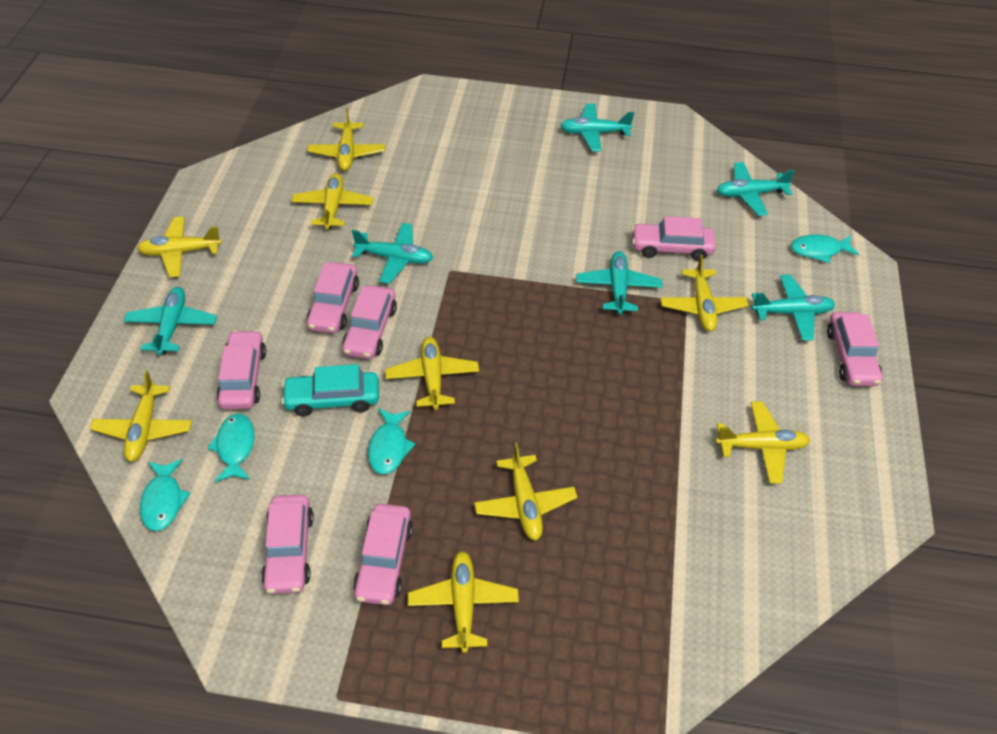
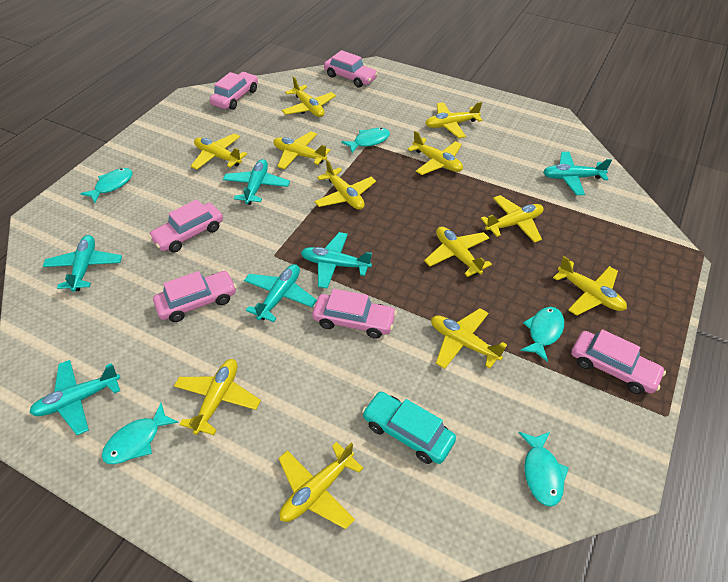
pink car: 7 -> 6
turquoise fish: 4 -> 5
yellow plane: 9 -> 12

